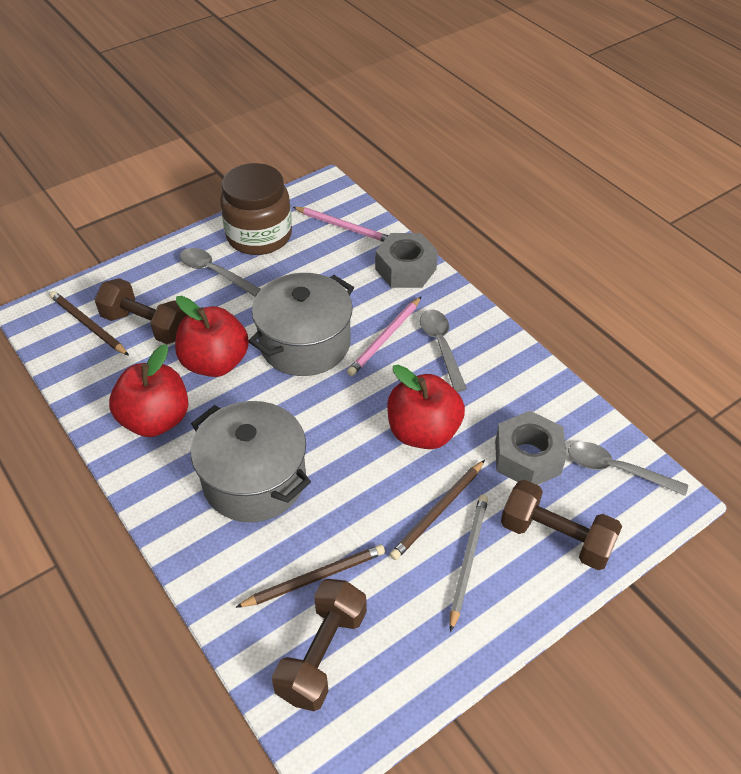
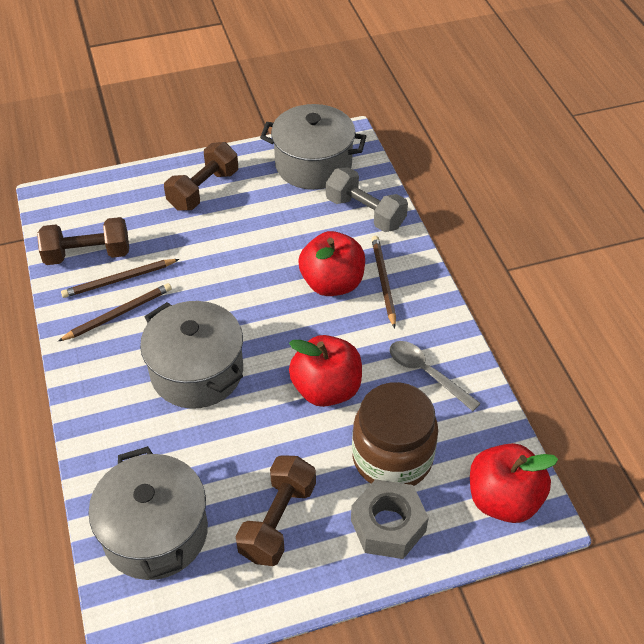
grey dumbbell: 0 -> 1
grey nut: 2 -> 1
grey pencil: 1 -> 0
grey pot: 2 -> 3
grey spoon: 3 -> 1
pink pencil: 2 -> 0

